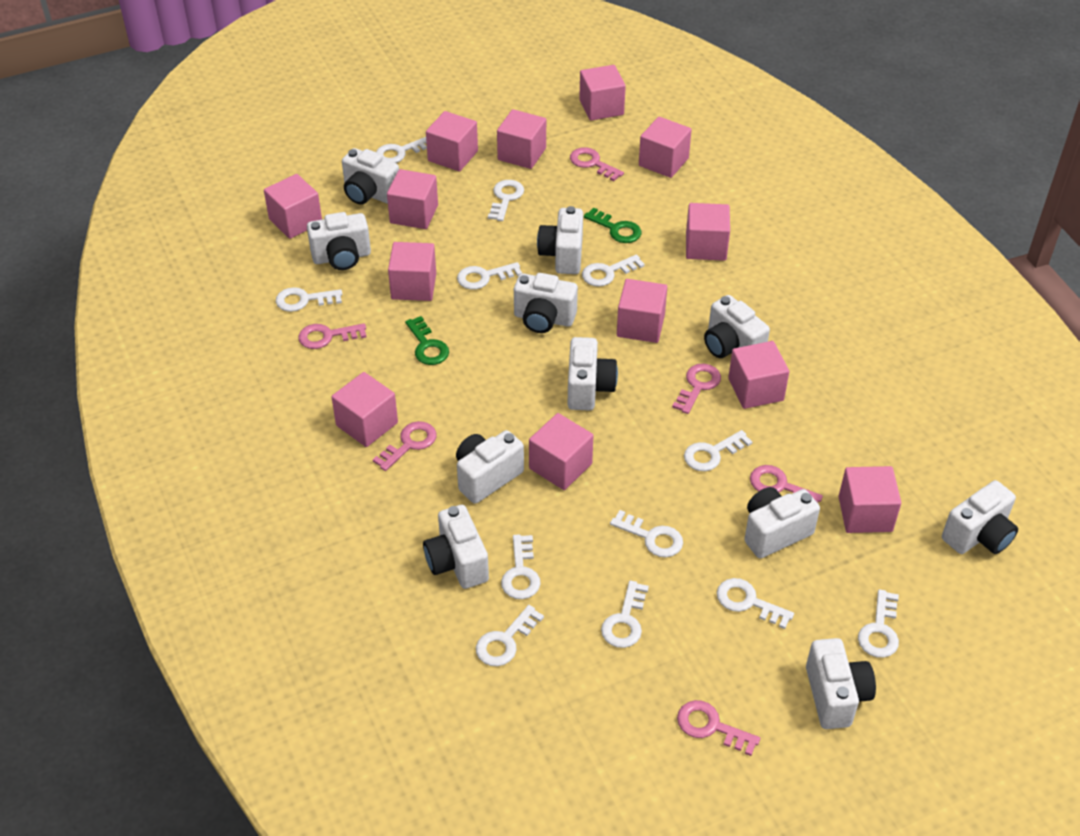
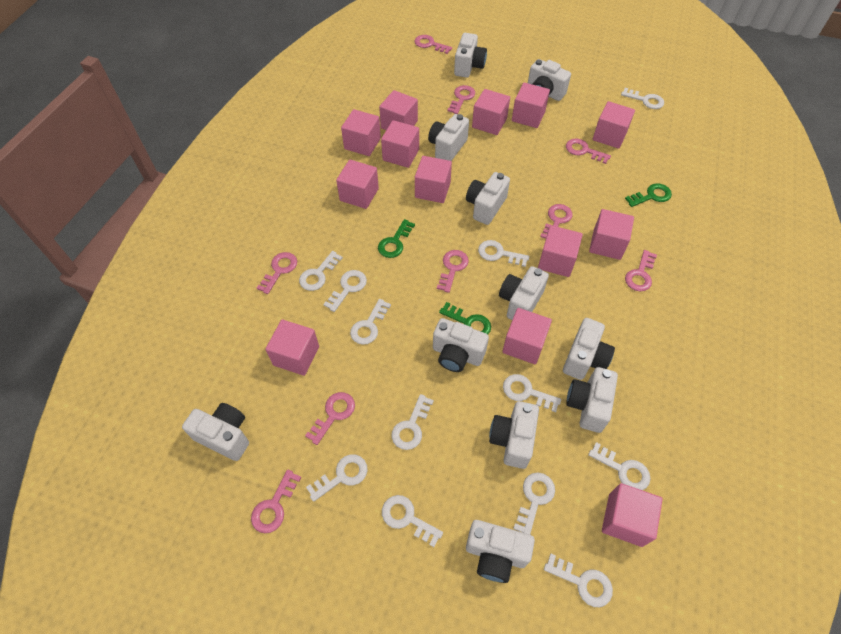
green key: 2 -> 3
pink key: 6 -> 9

